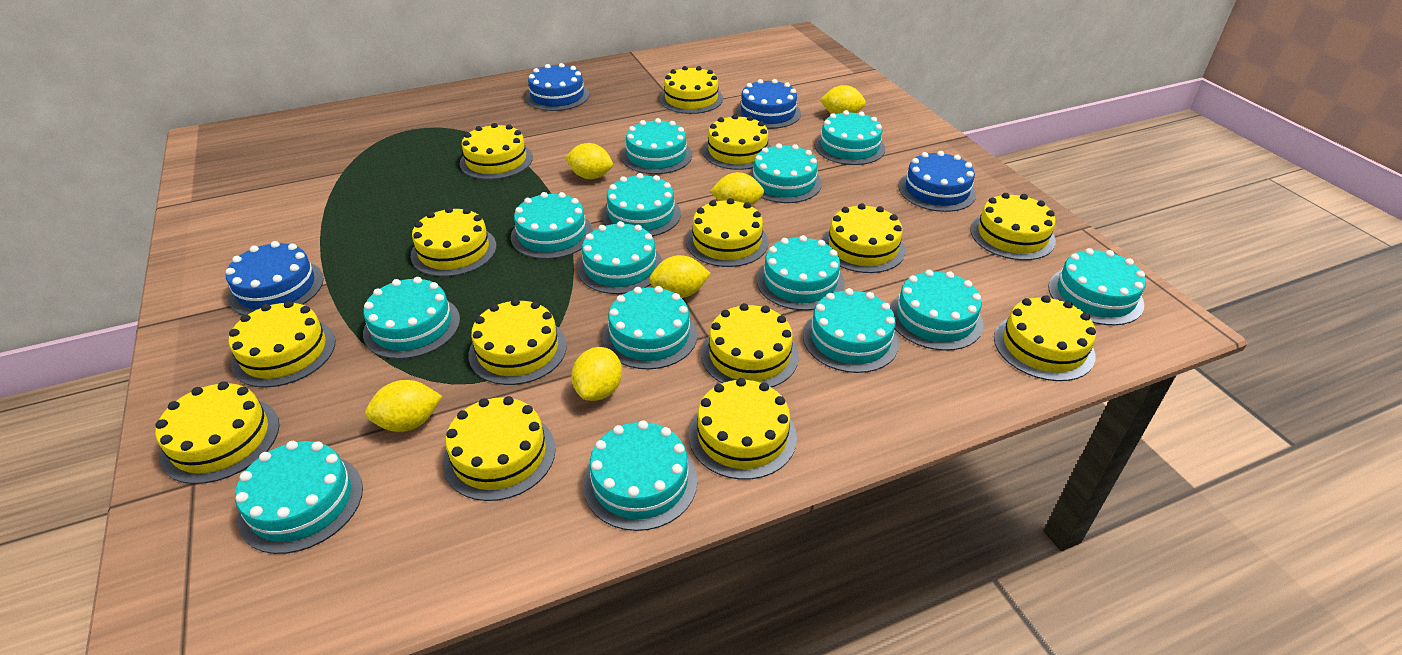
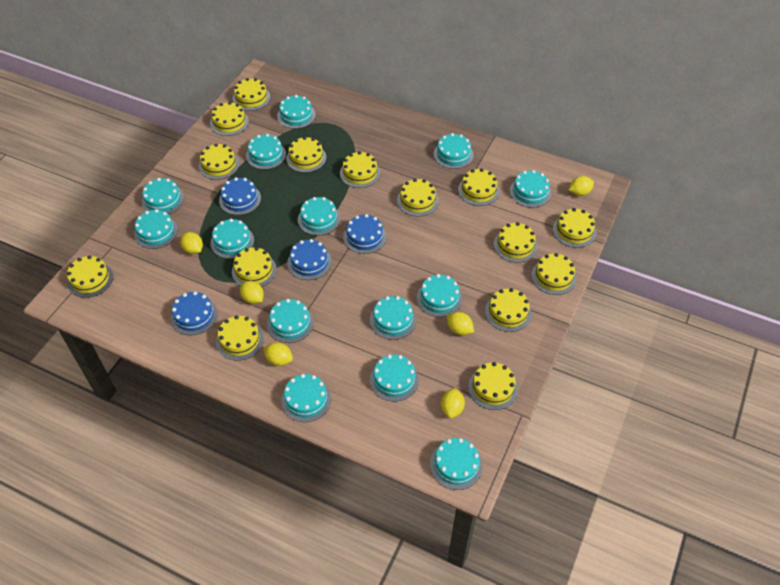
yellow cake: 14 -> 15

